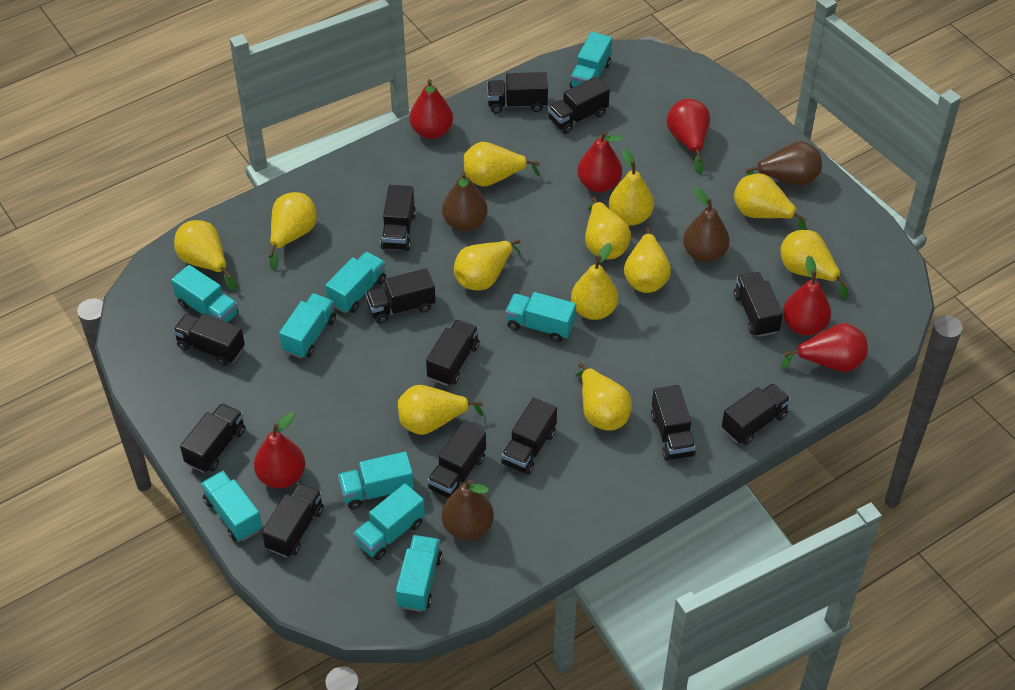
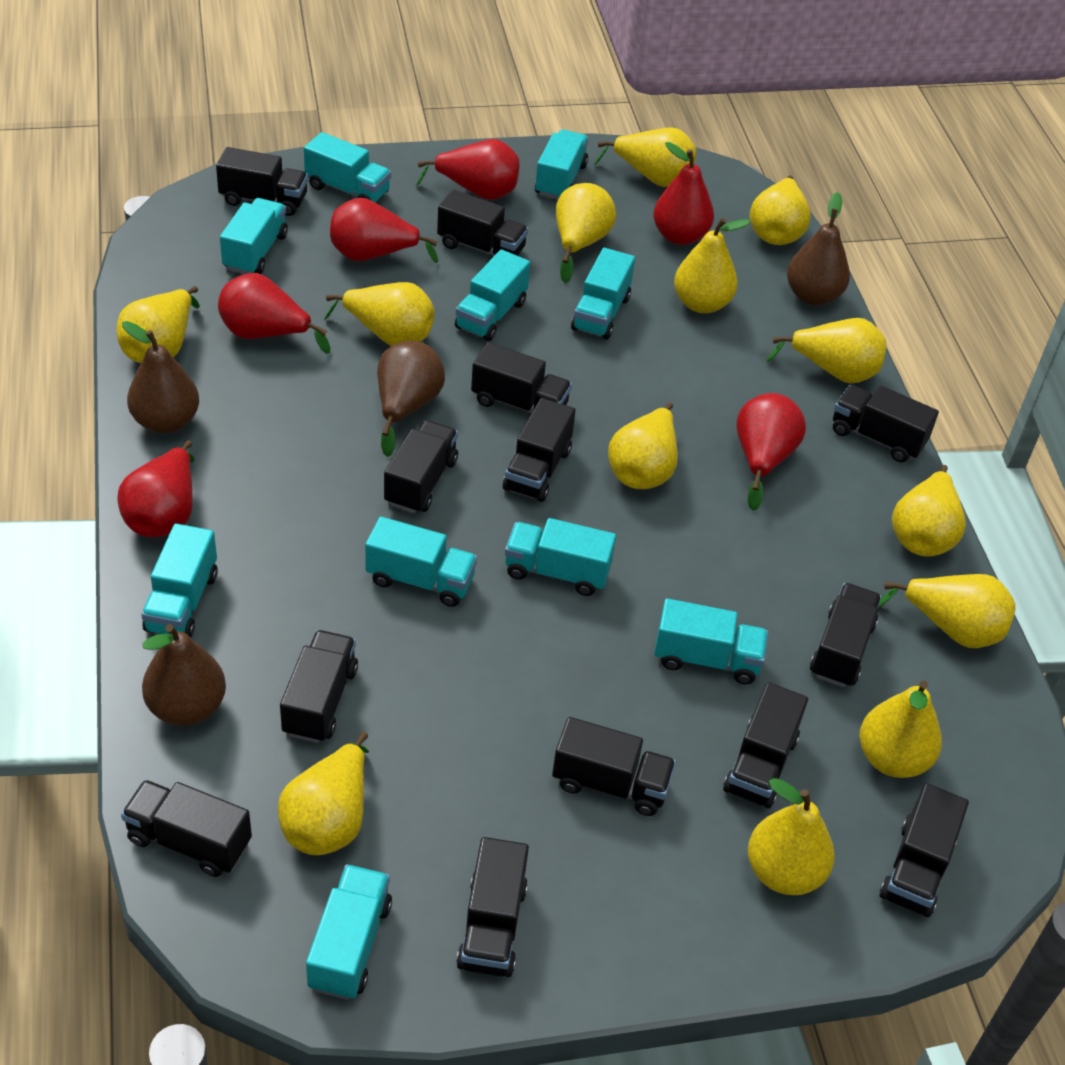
turquoise truck: 9 -> 10
yellow pear: 12 -> 13

